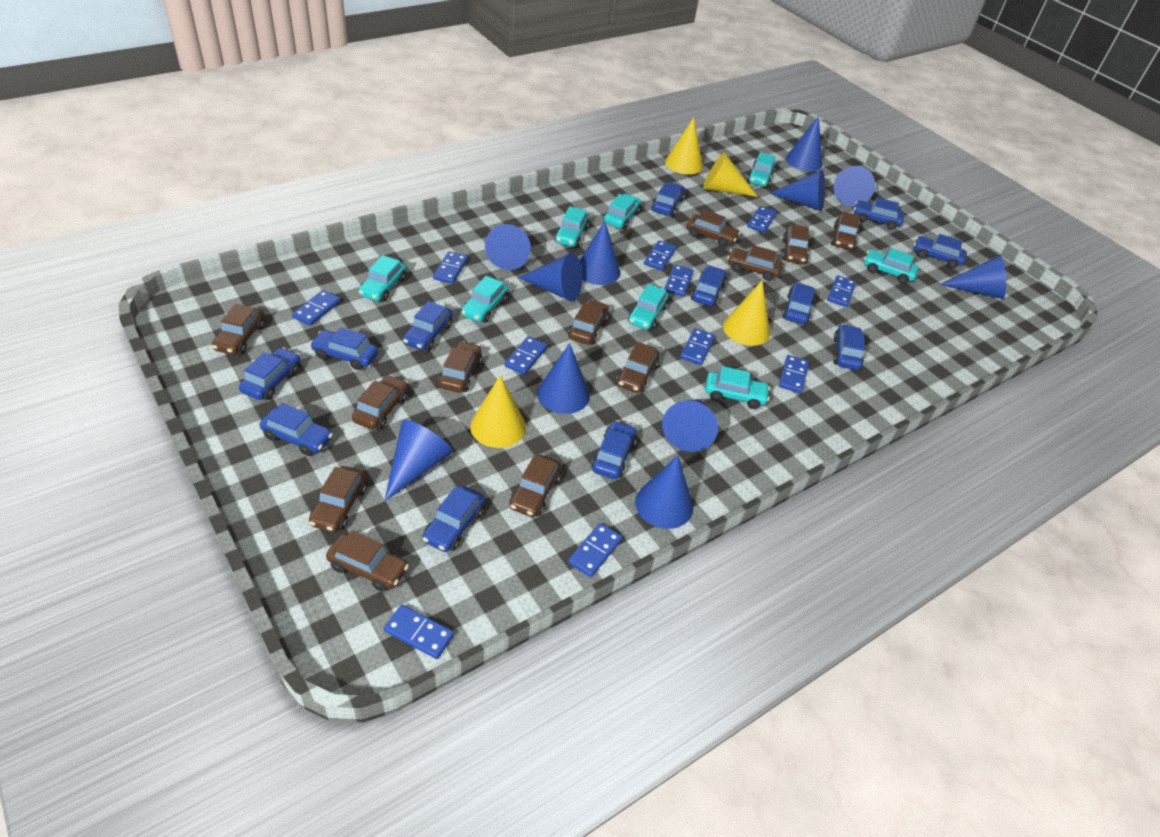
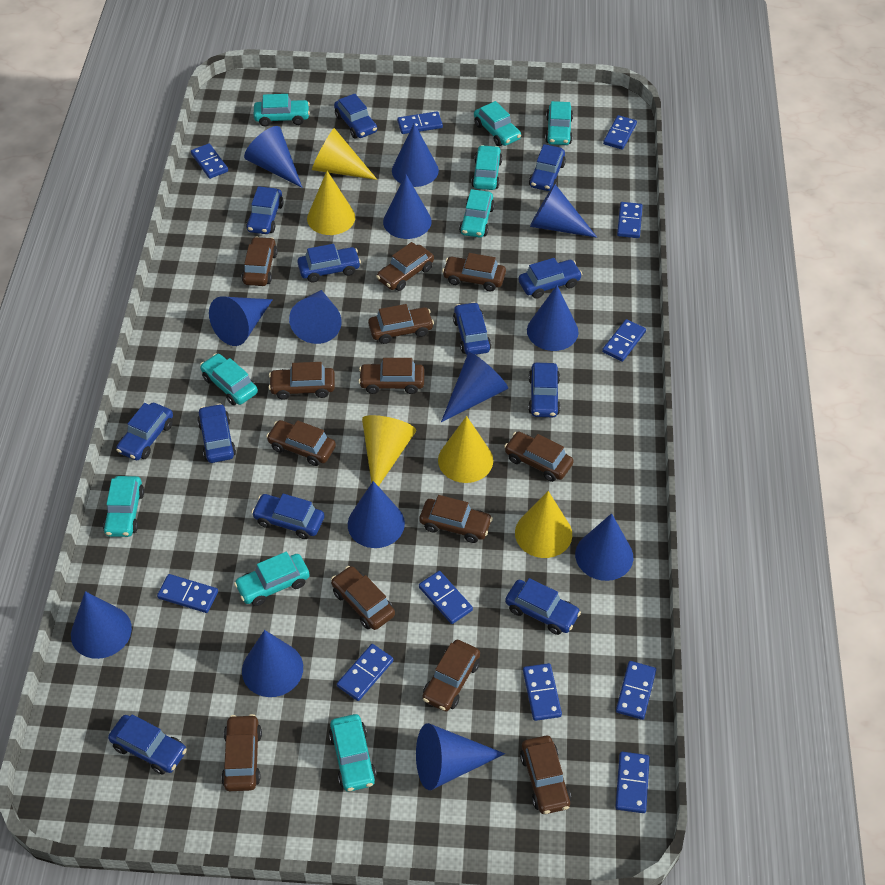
blue cone: 11 -> 13
brown car: 12 -> 13
turquoise car: 8 -> 9
yellow cone: 4 -> 5

